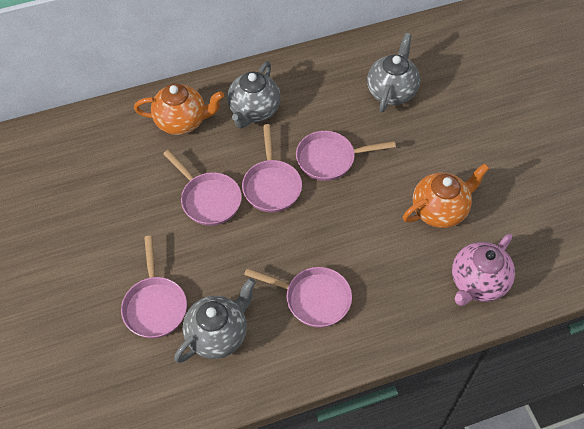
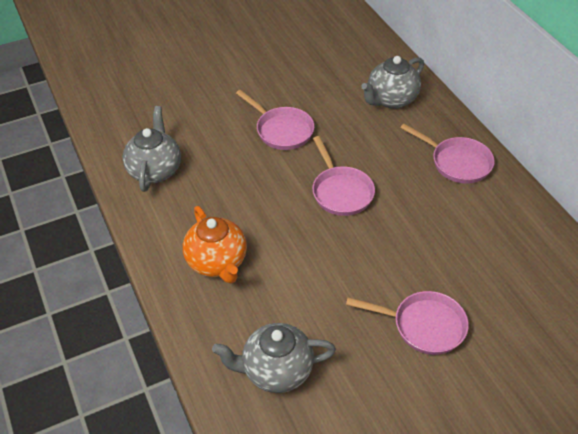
orange teapot: 2 -> 1
pink pan: 5 -> 4
pink teapot: 1 -> 0

